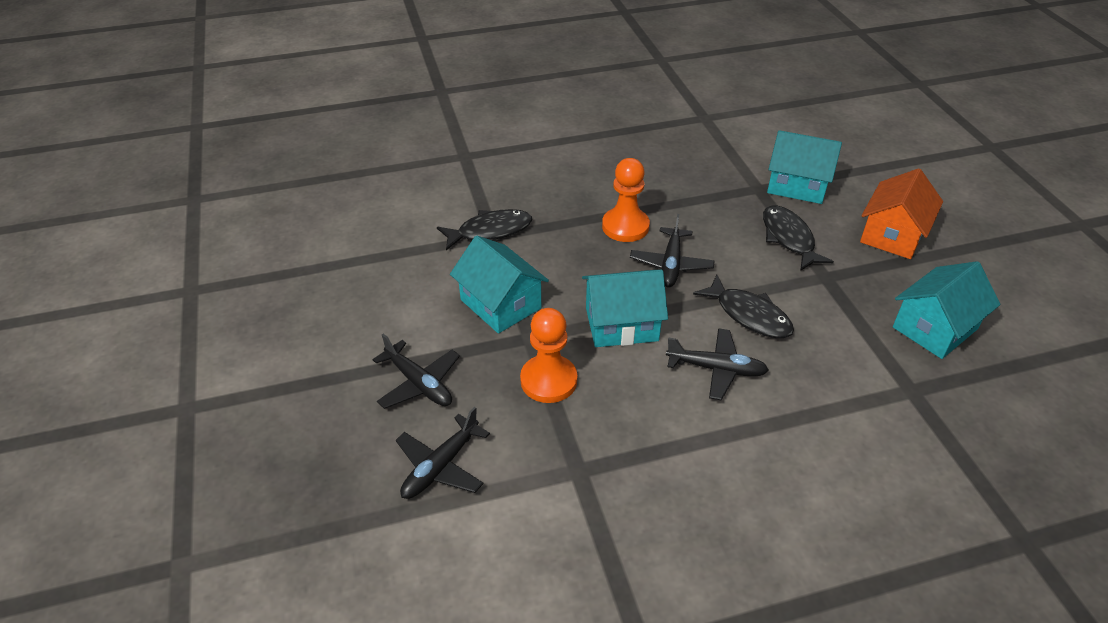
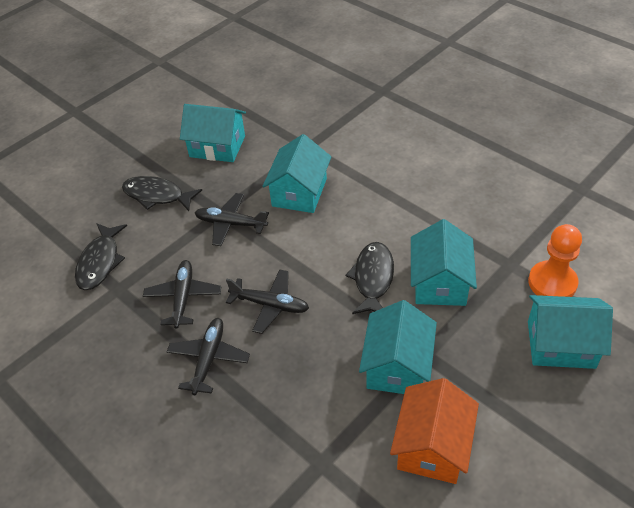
orange pawn: 2 -> 1
turquoise house: 4 -> 5

